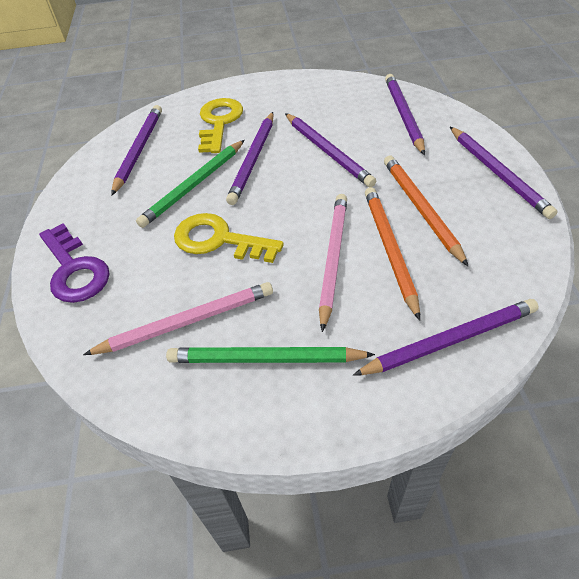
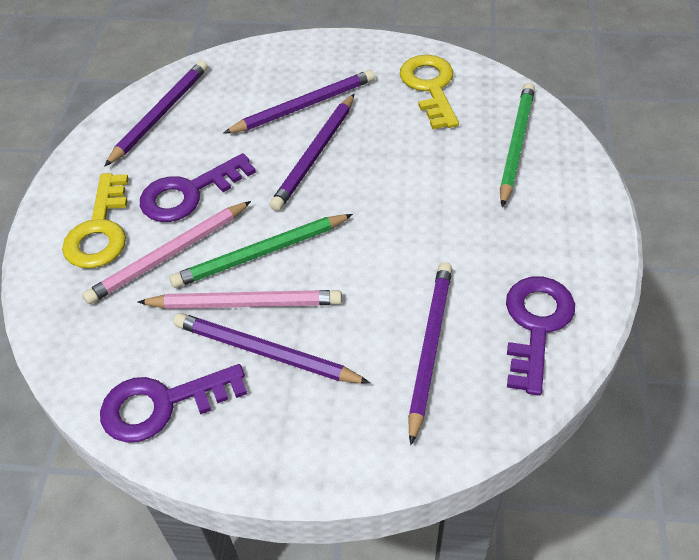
orange pencil: 2 -> 0
purple key: 1 -> 3
purple pencil: 6 -> 5

